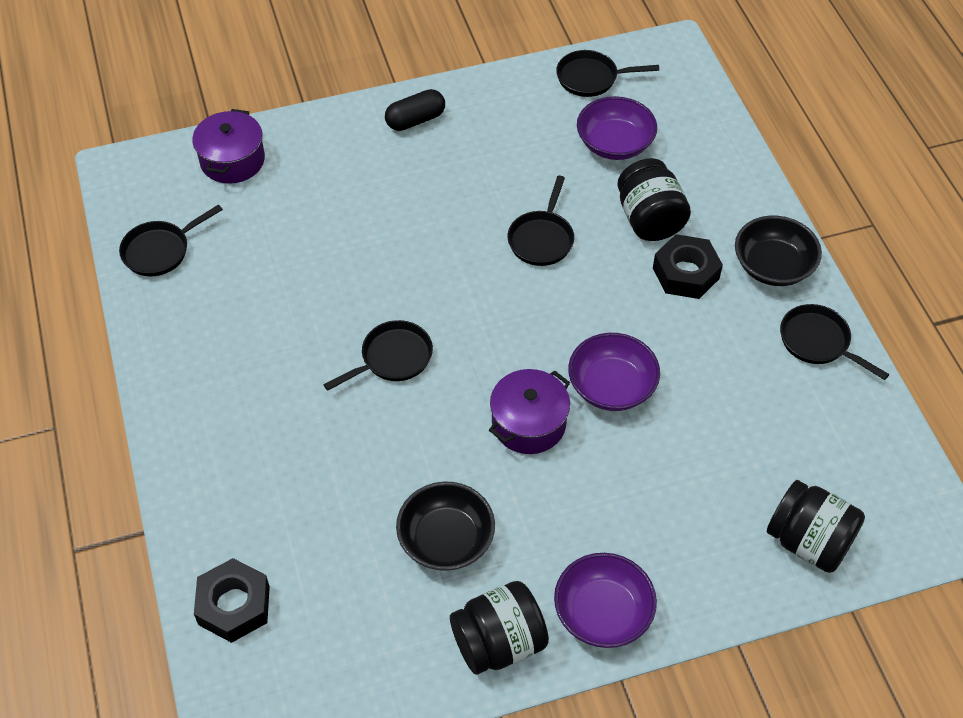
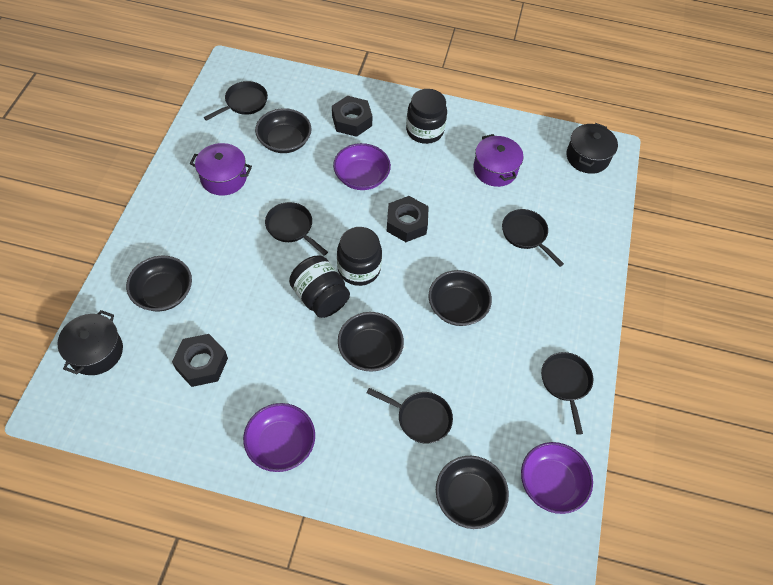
black bowl: 2 -> 5
black capsule: 1 -> 0
black nut: 2 -> 3
black pot: 0 -> 2

